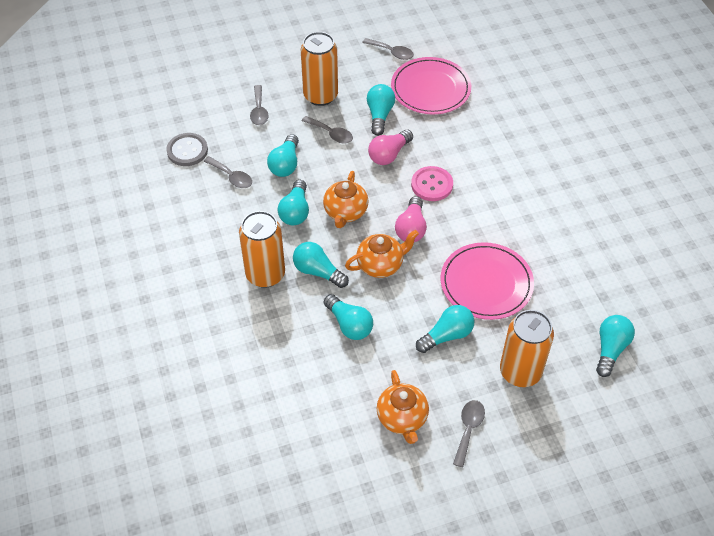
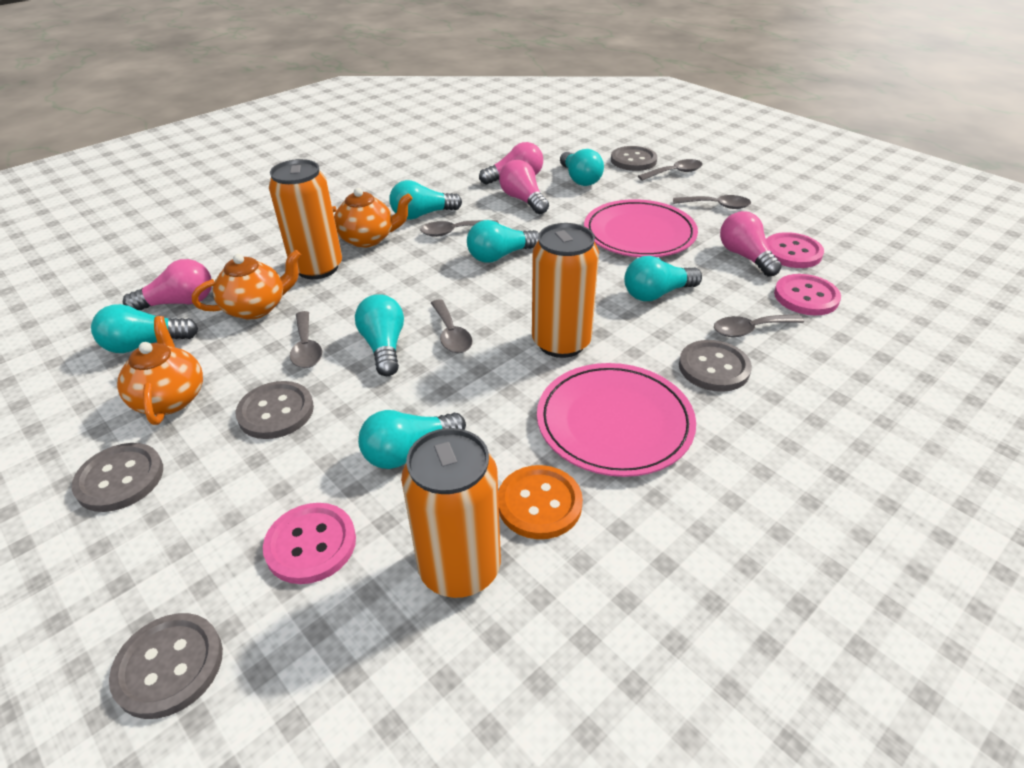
grey button: 1 -> 5
grey spoon: 5 -> 6
orange button: 0 -> 1
pink button: 1 -> 3
pink light bulb: 2 -> 4

